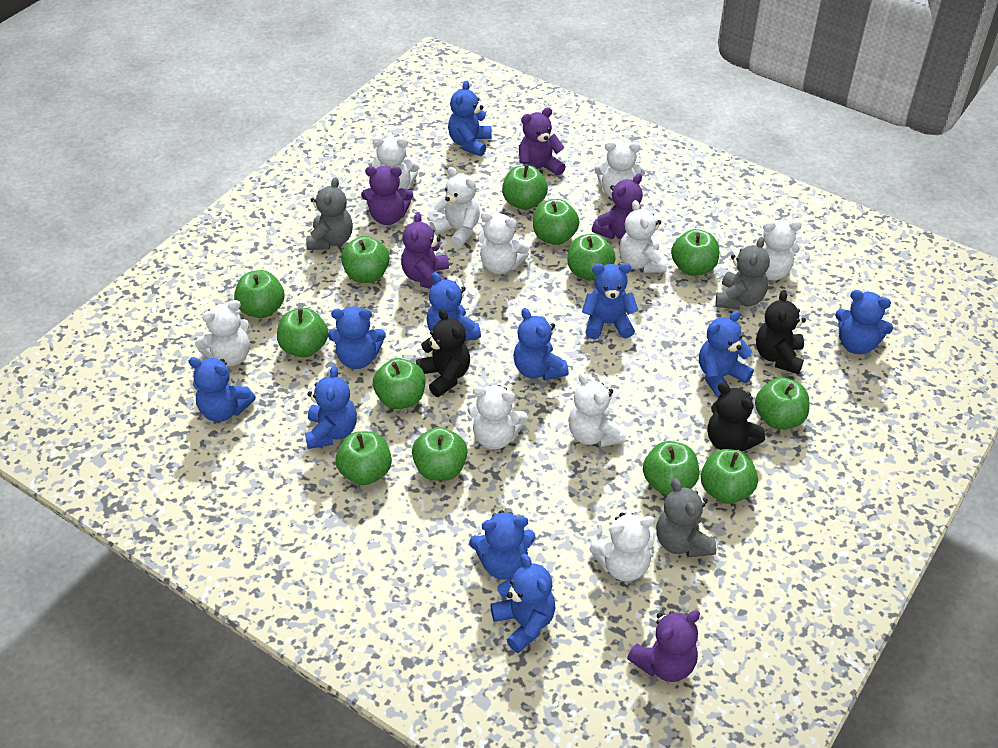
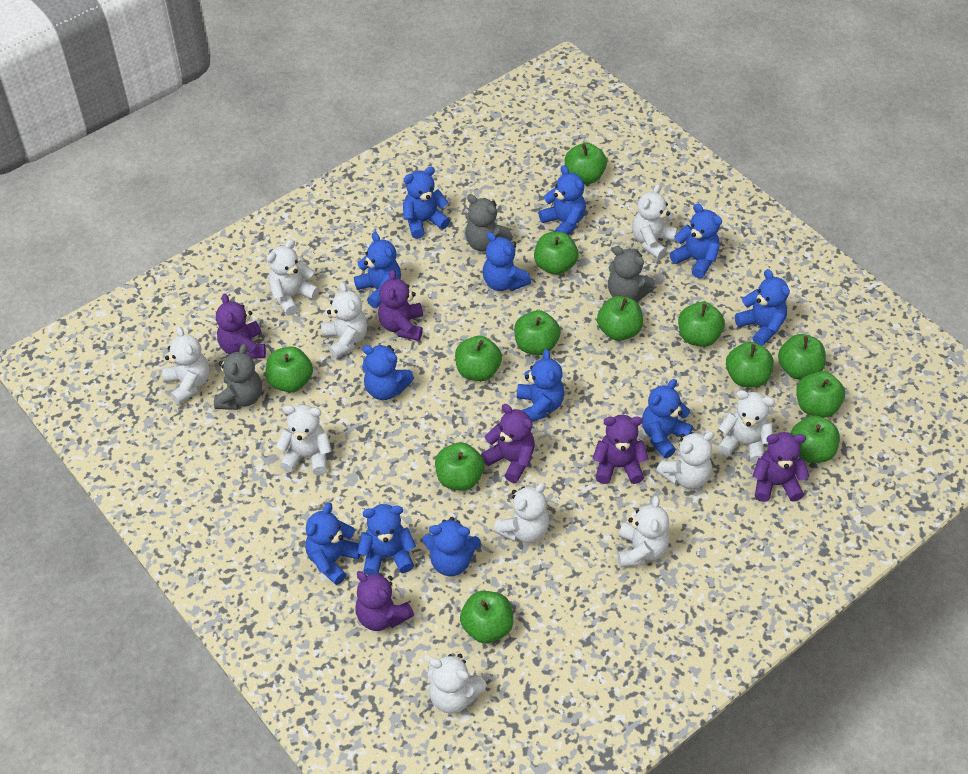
black teddy bear: 3 -> 0
blue teddy bear: 11 -> 12
purple teddy bear: 5 -> 6

